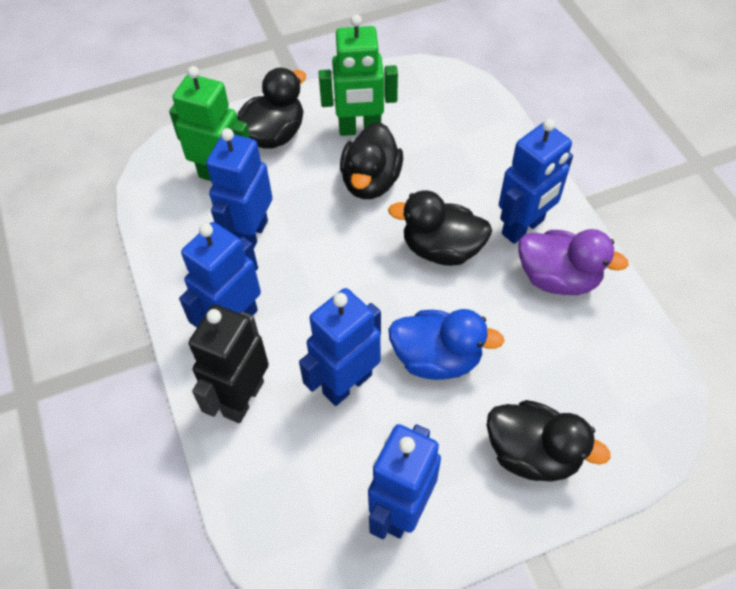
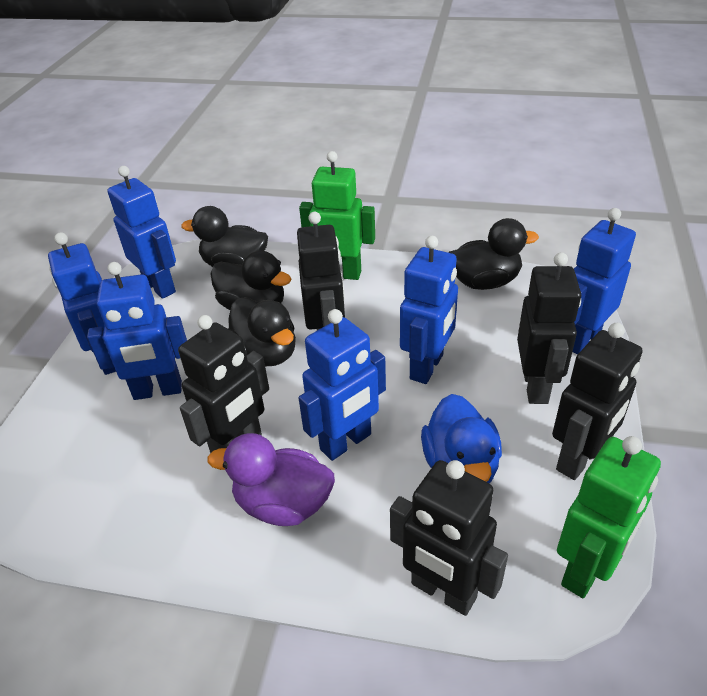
black robot: 1 -> 5
blue robot: 5 -> 6

